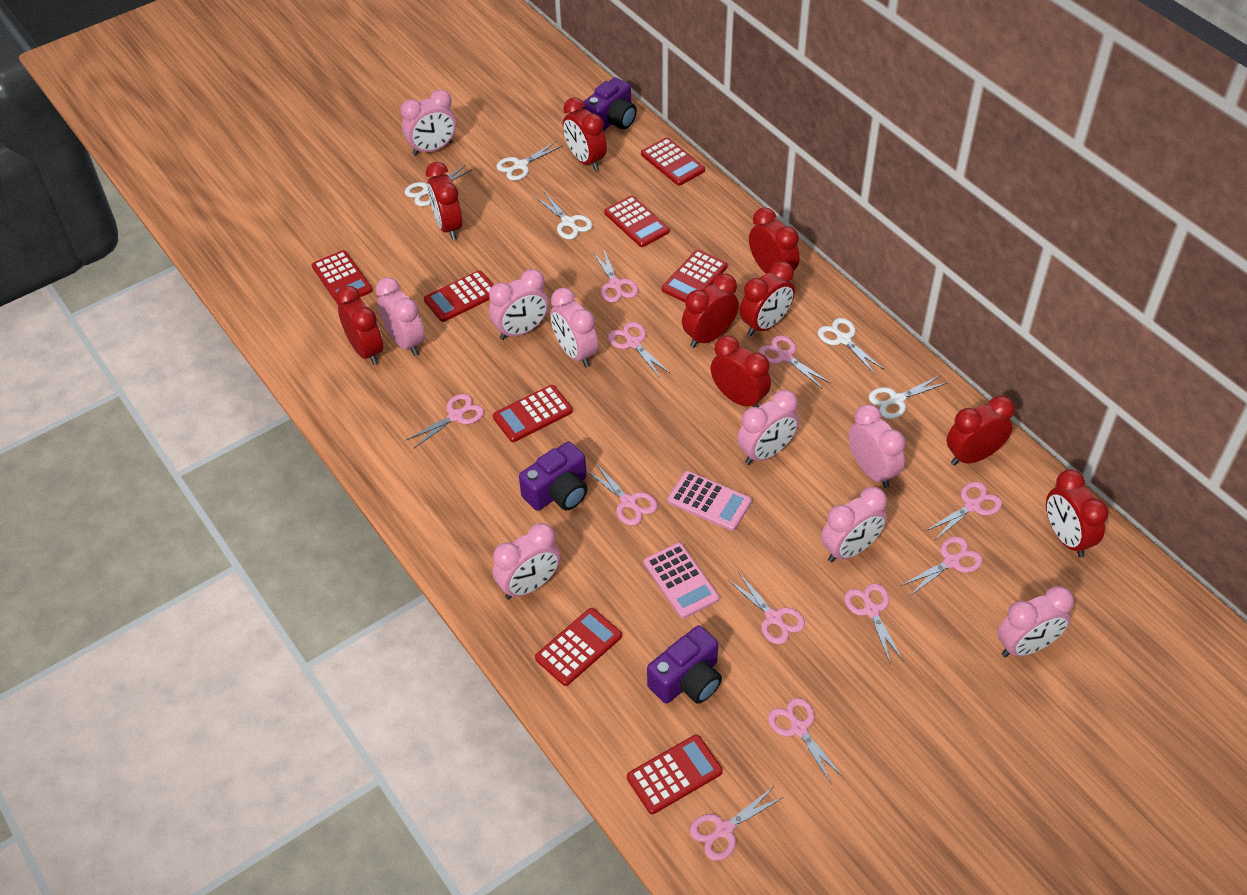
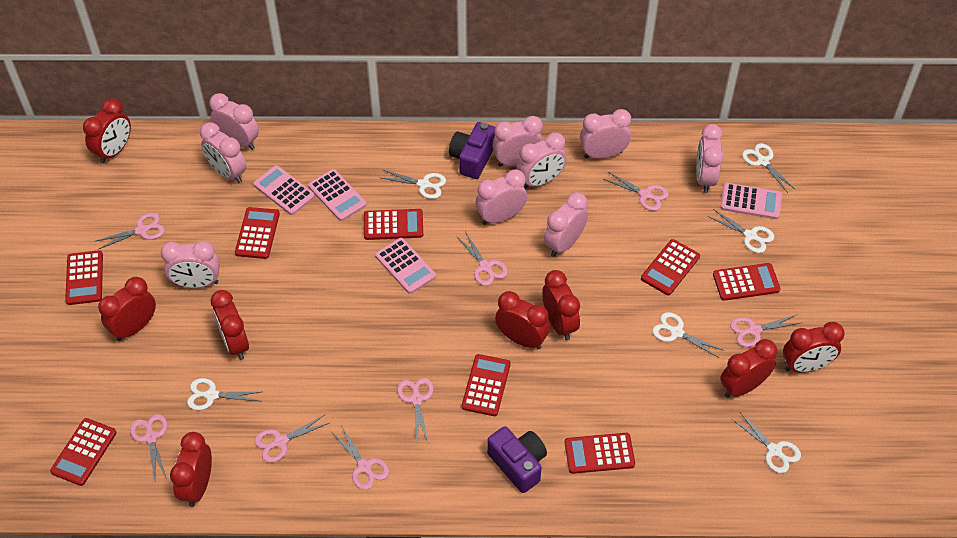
pink calculator: 2 -> 4
pink scissors: 11 -> 8
purple camera: 3 -> 2
red clock: 9 -> 8
white scissors: 5 -> 6

